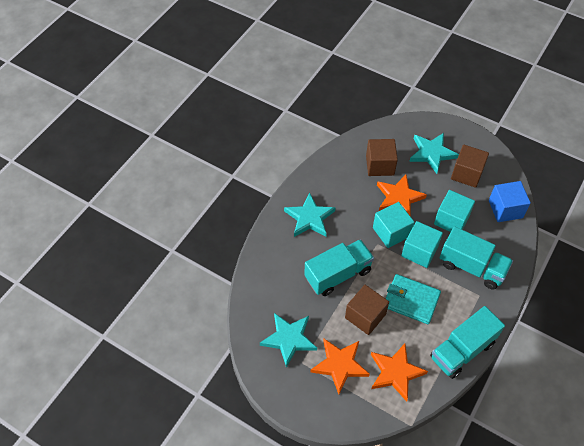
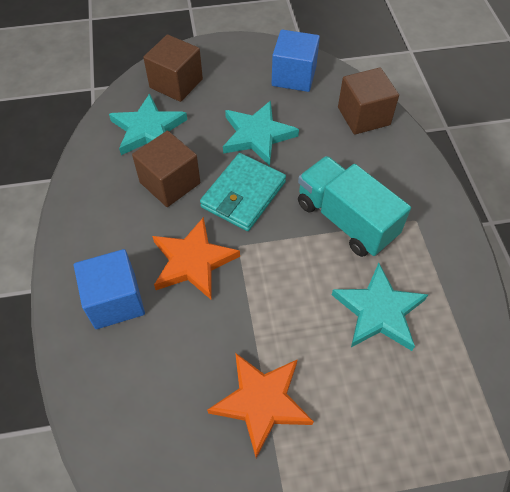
blue cube: 1 -> 2
orange star: 3 -> 2
turquoise cube: 3 -> 0
turquoise truck: 3 -> 1

